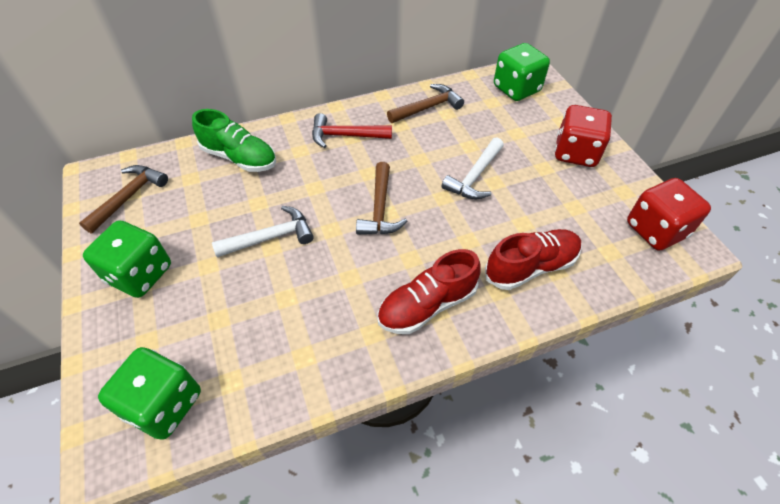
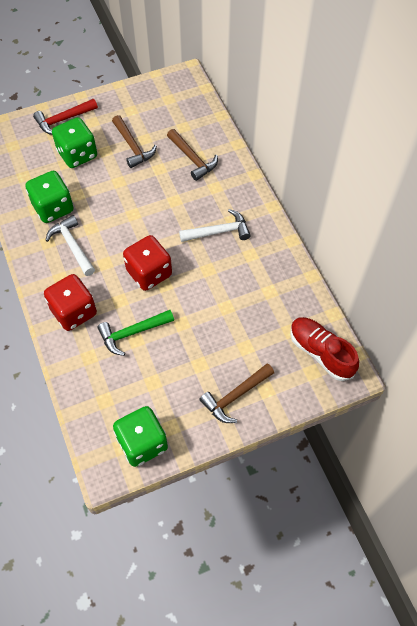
green hammer: 0 -> 1
green shoe: 1 -> 0
red shoe: 2 -> 1

